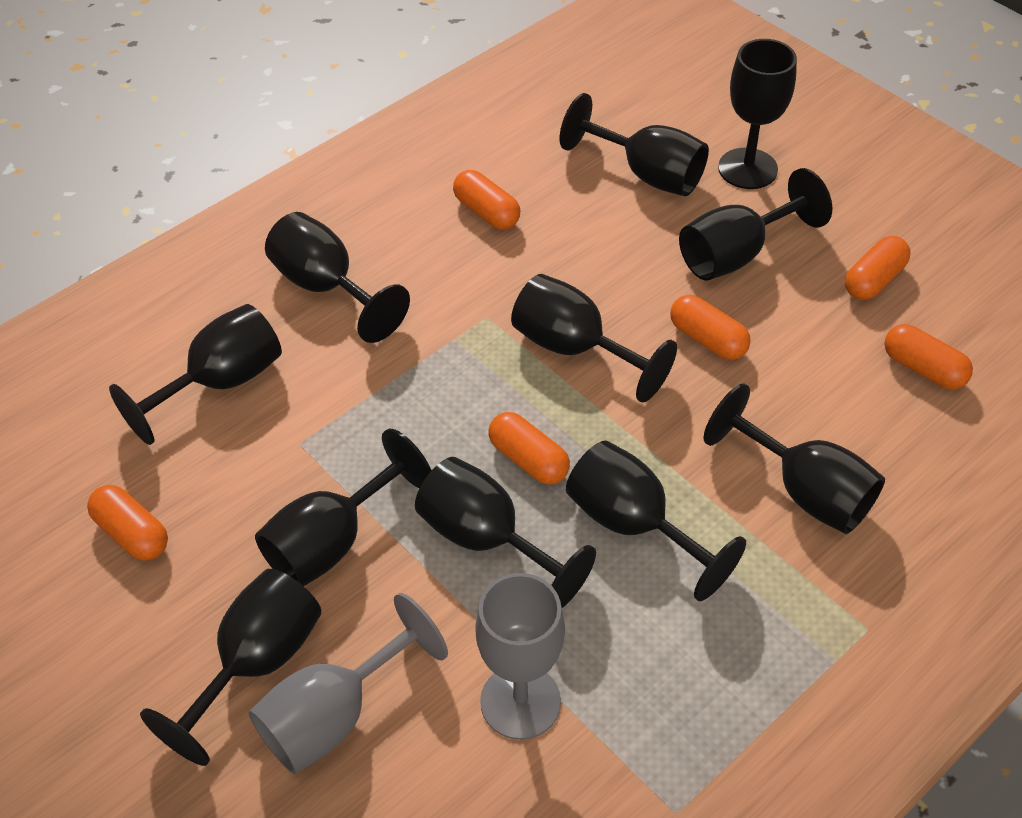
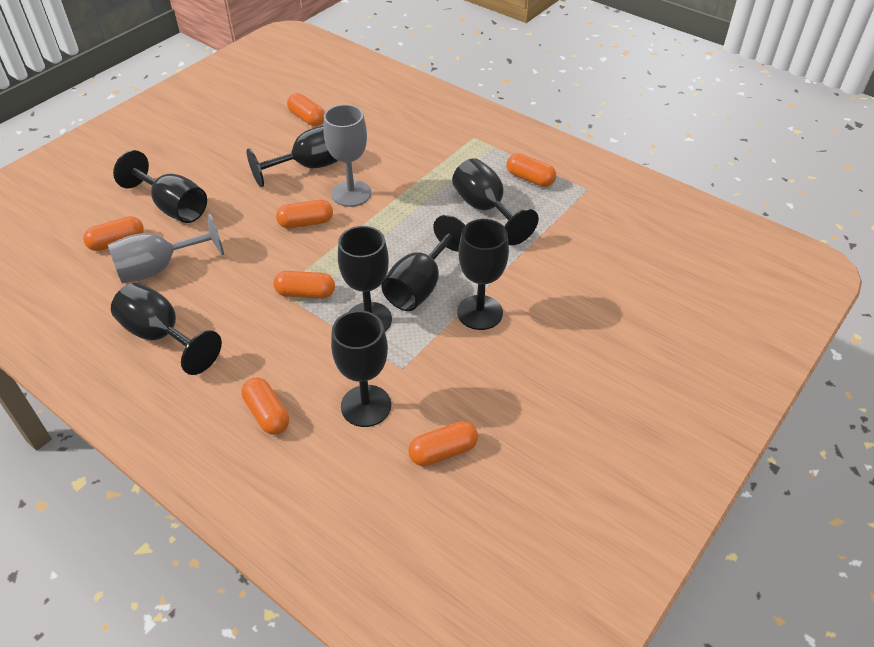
black goblet: 11 -> 8
orange capsule: 6 -> 7

